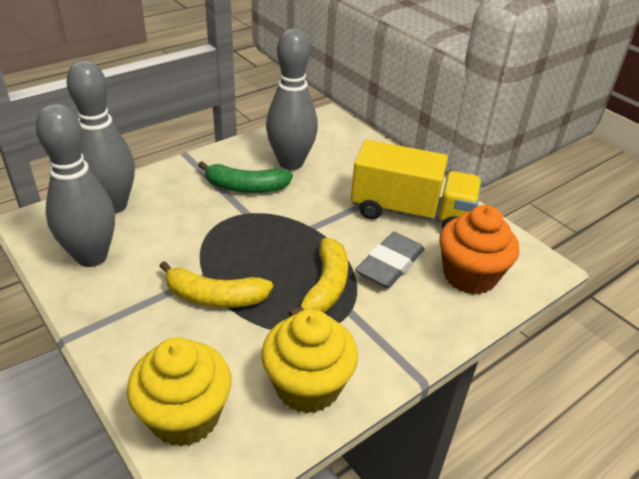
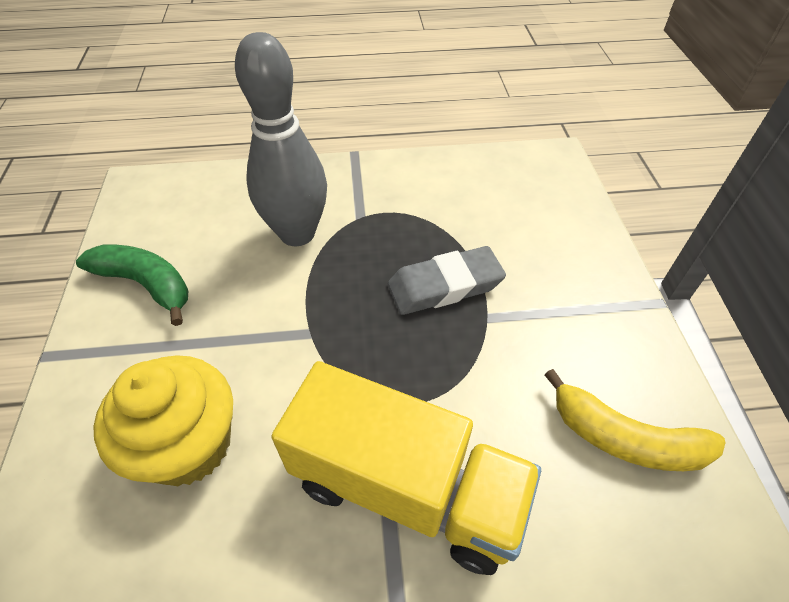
grey bowling pin: 3 -> 1
orange cupcake: 1 -> 0
yellow banana: 2 -> 1
yellow cupcake: 2 -> 1

